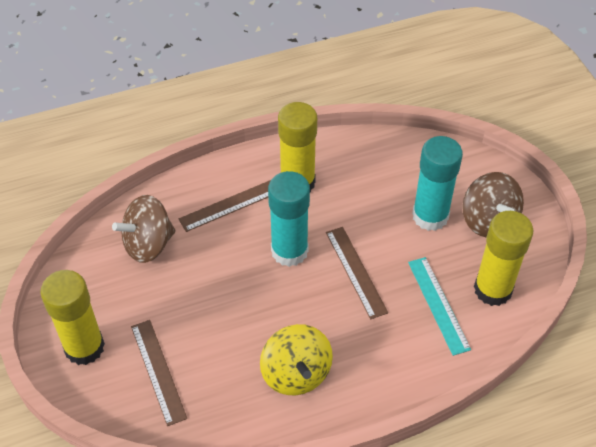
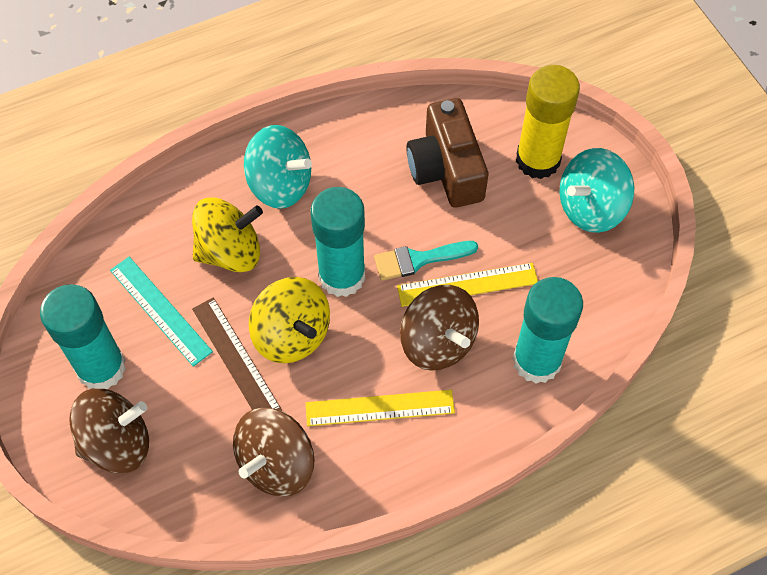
brown camera: 0 -> 1
brown ruler: 3 -> 1
brown spinning top: 2 -> 3
turquoise brush: 0 -> 1
turquoise glue stick: 2 -> 3
turquoise spinning top: 0 -> 2
yellow glue stick: 3 -> 1
yellow ruler: 0 -> 2
yellow spinning top: 1 -> 2

